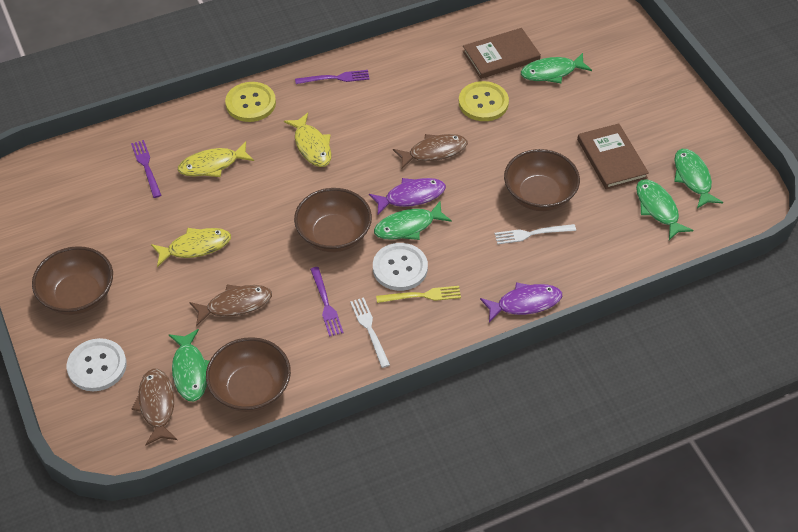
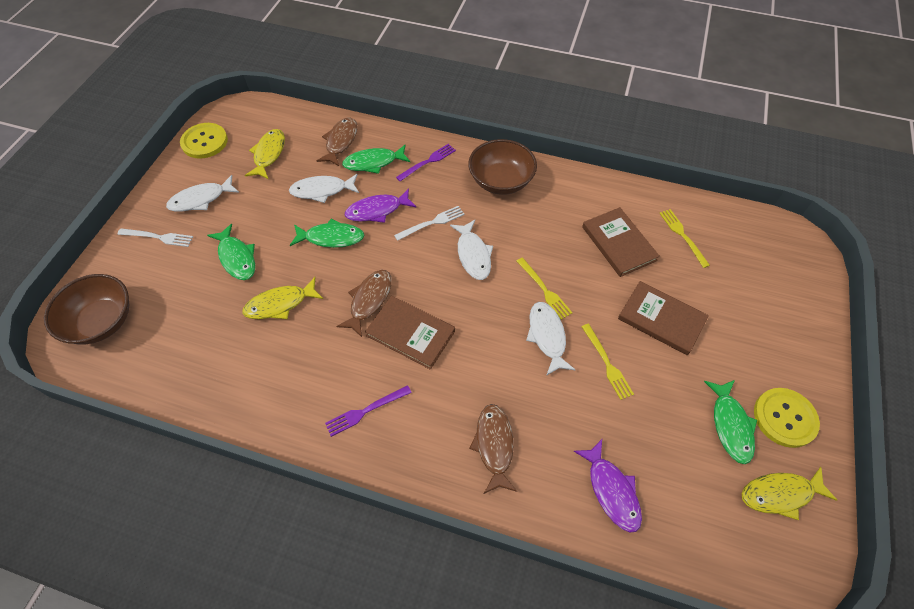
brown book: 2 -> 3
brown bowl: 4 -> 2
green fish: 5 -> 4
purple fork: 3 -> 2
white button: 2 -> 0
white fish: 0 -> 4
yellow fork: 1 -> 3

